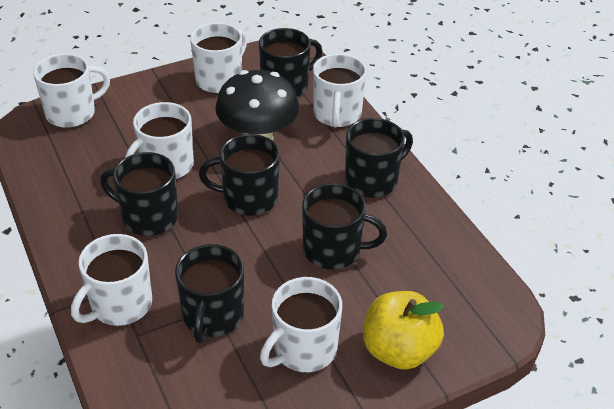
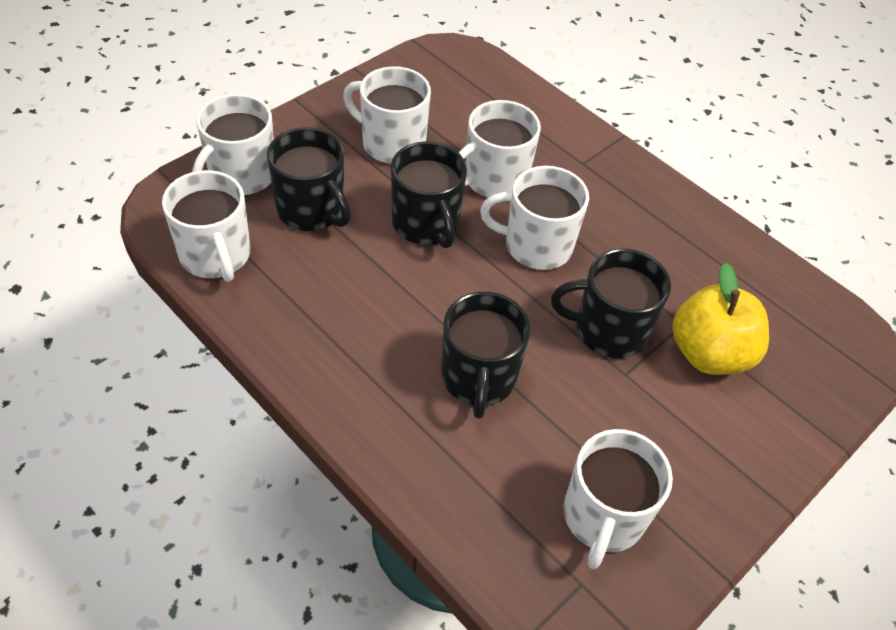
black mug: 6 -> 4
black mushroom: 1 -> 0

